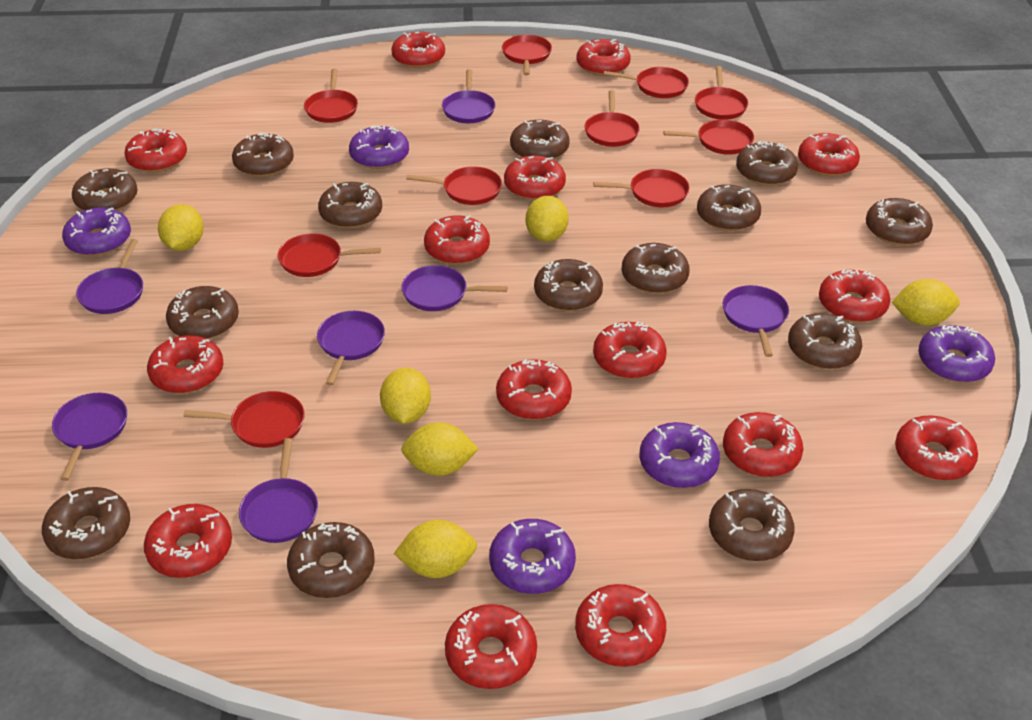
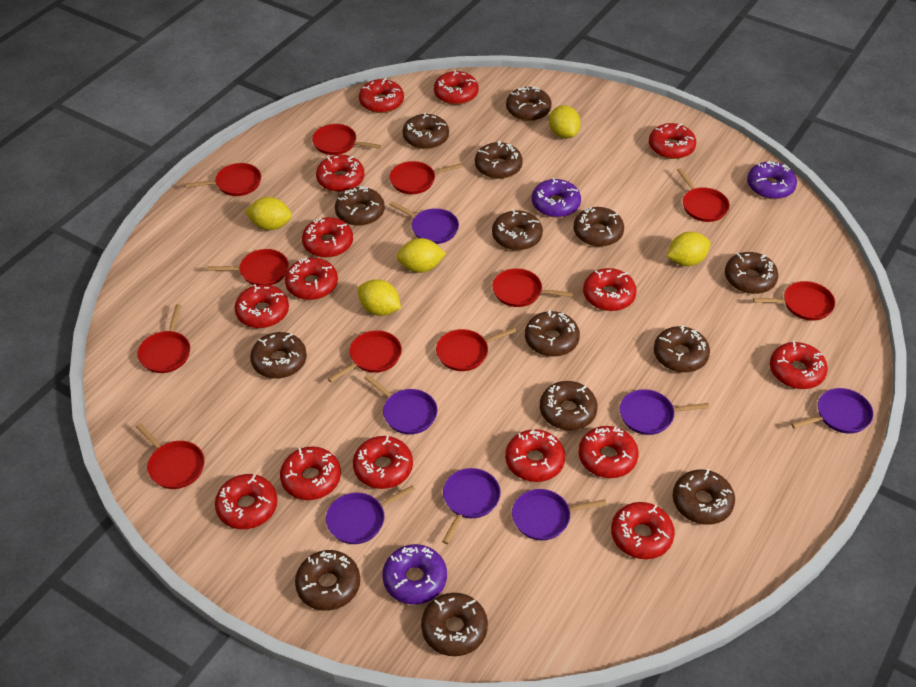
purple donut: 5 -> 3
red pan: 10 -> 11
yellow lemon: 6 -> 5

